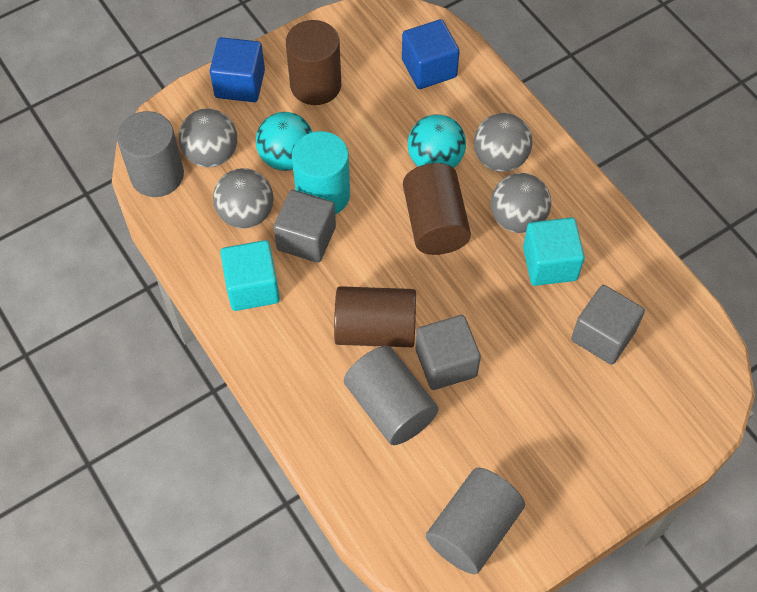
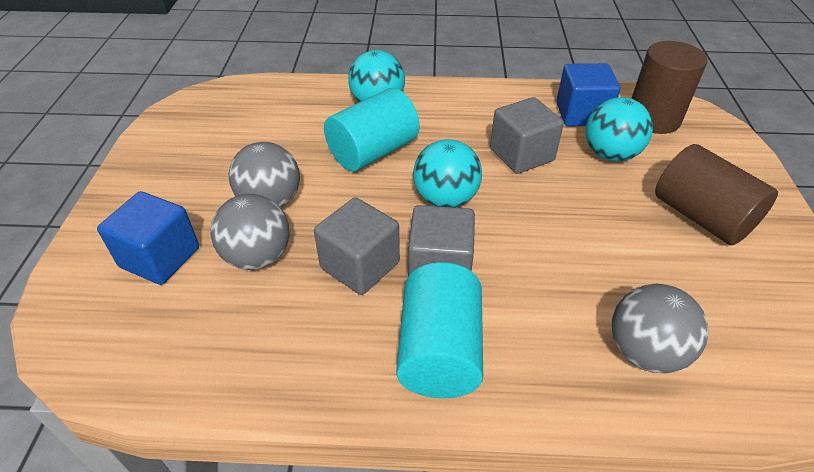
brown cylinder: 3 -> 2
grey ball: 4 -> 3
grey cylinder: 3 -> 0
turquoise ball: 2 -> 3
turquoise cube: 2 -> 0
turquoise cylinder: 1 -> 2

